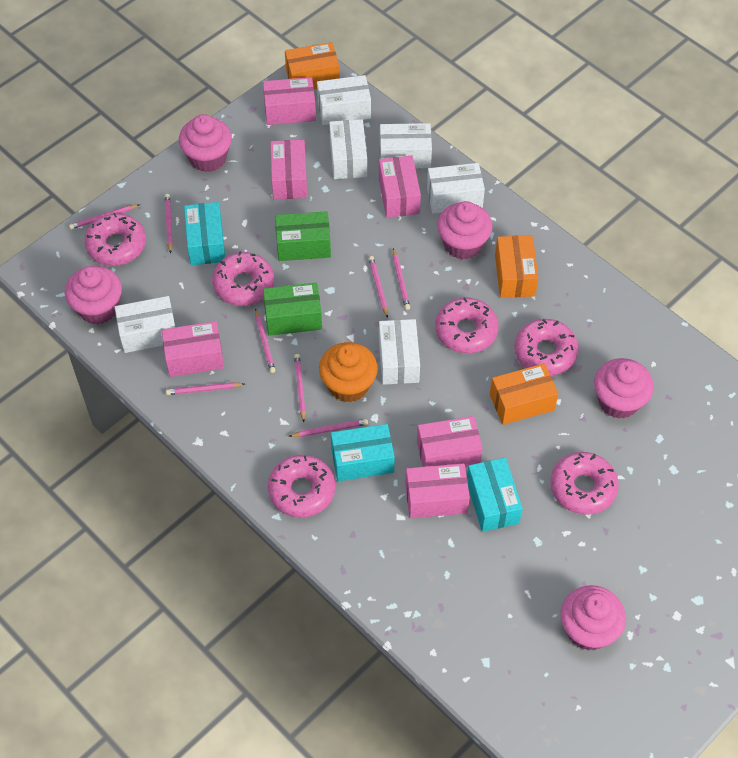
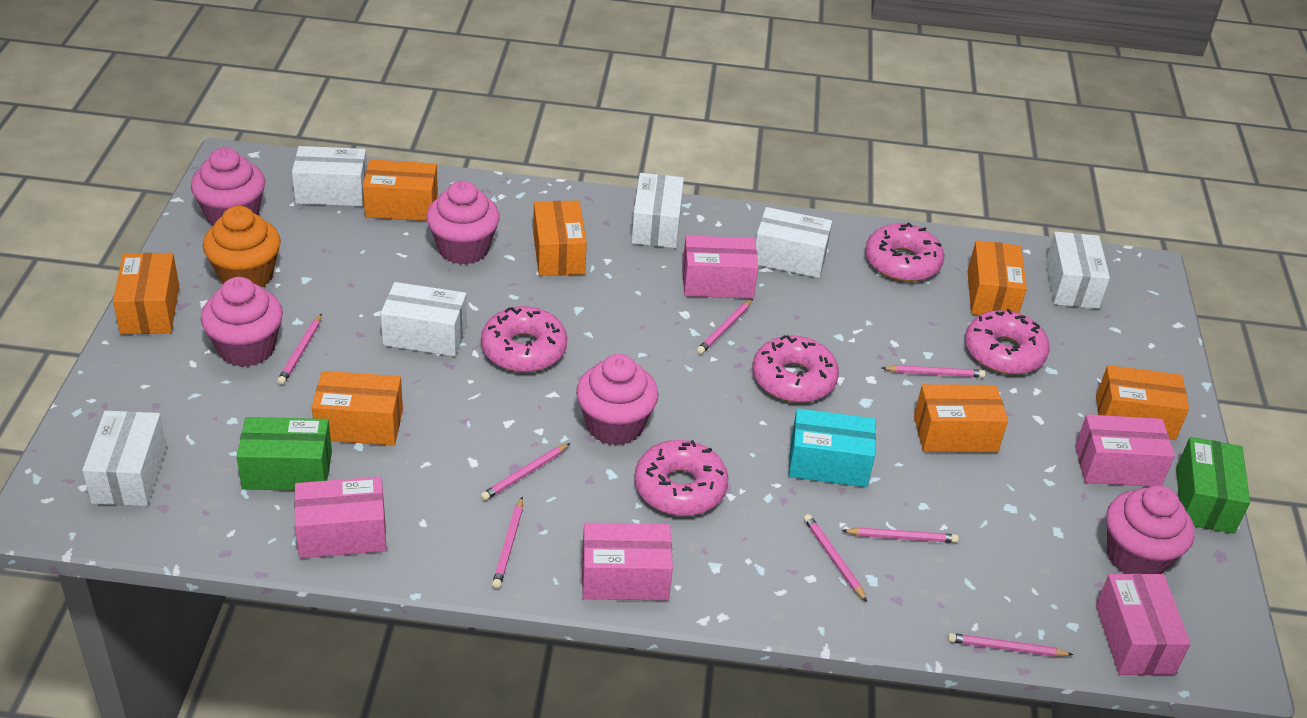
orange box: 3 -> 7
pink box: 6 -> 5
pink donut: 6 -> 5
turquoise box: 3 -> 1

